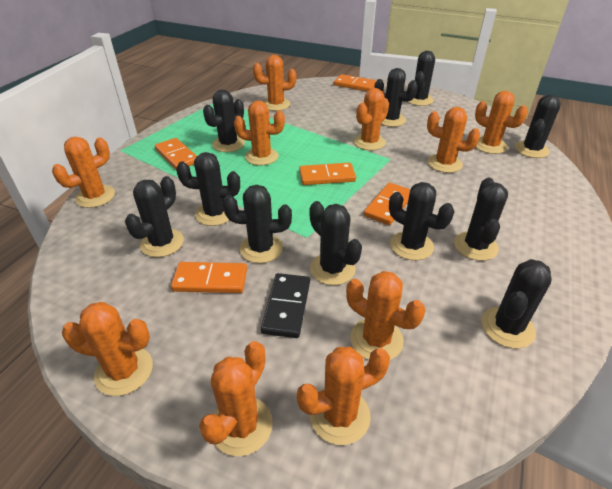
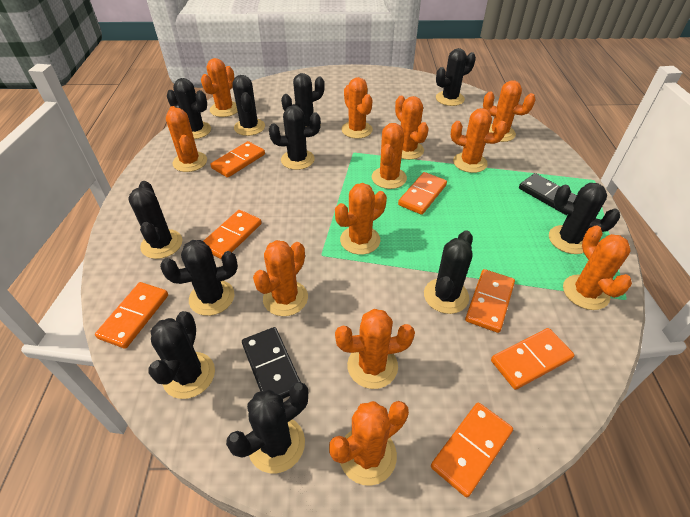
black domino: 1 -> 2
orange cactus: 10 -> 12
orange domino: 5 -> 7

